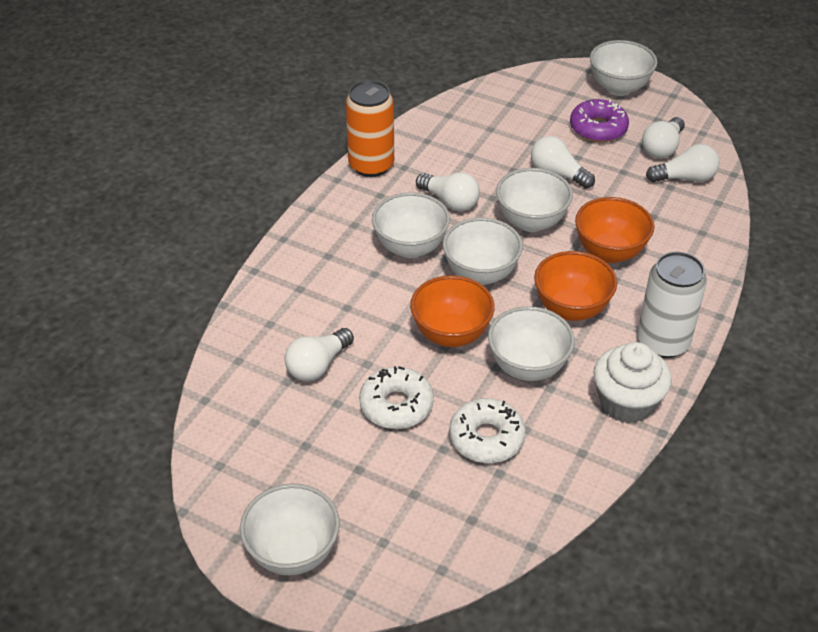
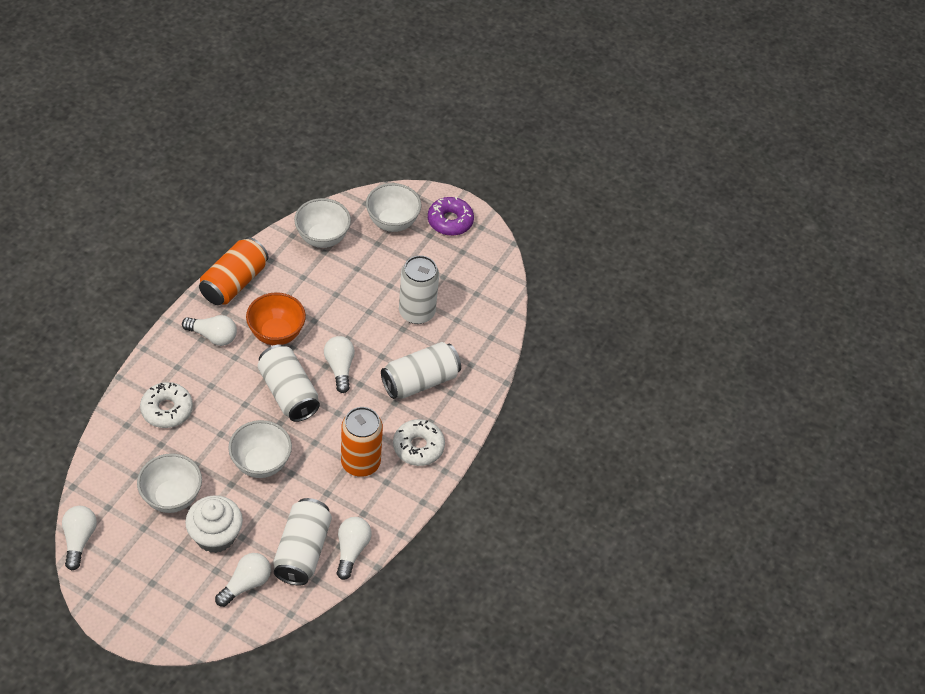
orange bowl: 3 -> 1
orange can: 1 -> 2
white bowl: 6 -> 4
white can: 1 -> 4

